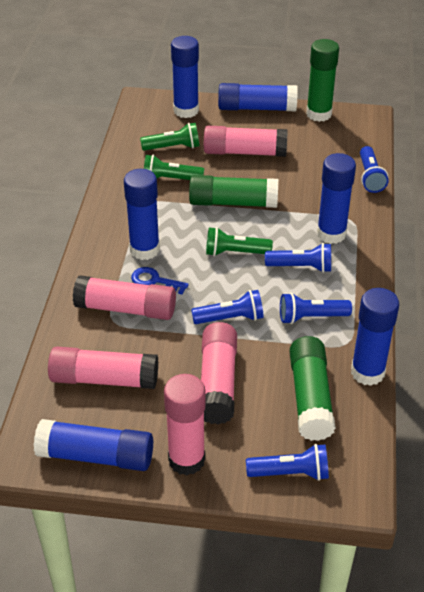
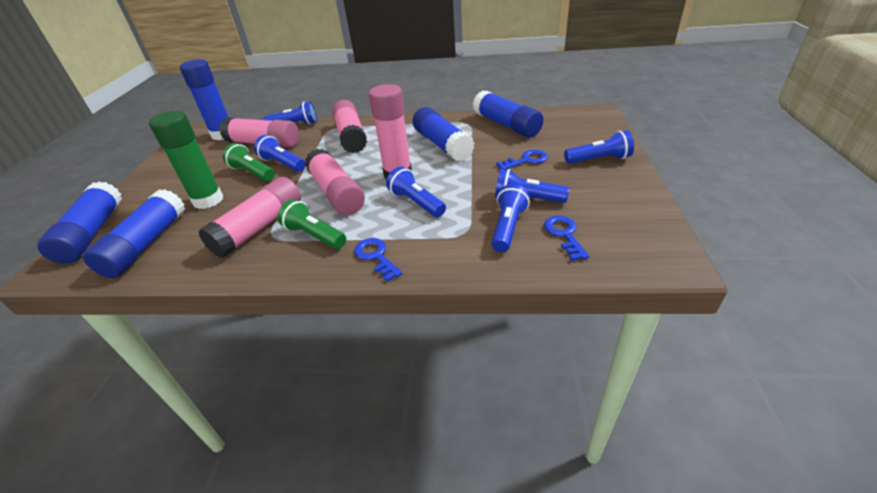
blue flashlight: 5 -> 6
blue glue stick: 6 -> 5
blue key: 1 -> 3
green flashlight: 3 -> 2
green glue stick: 3 -> 1

